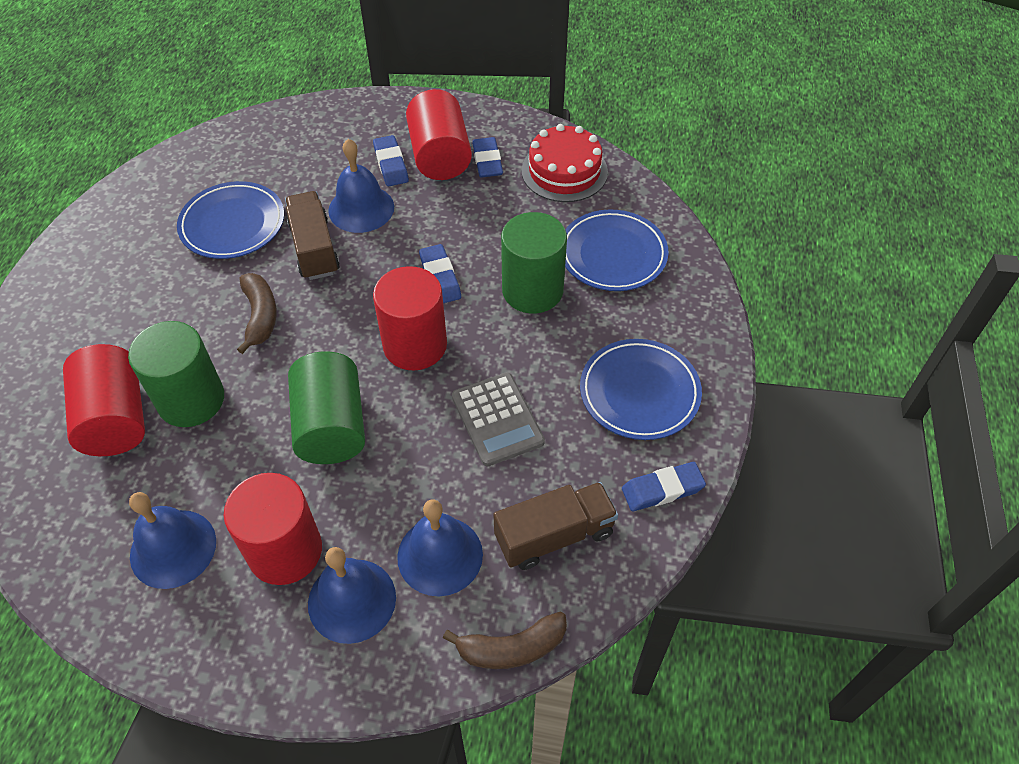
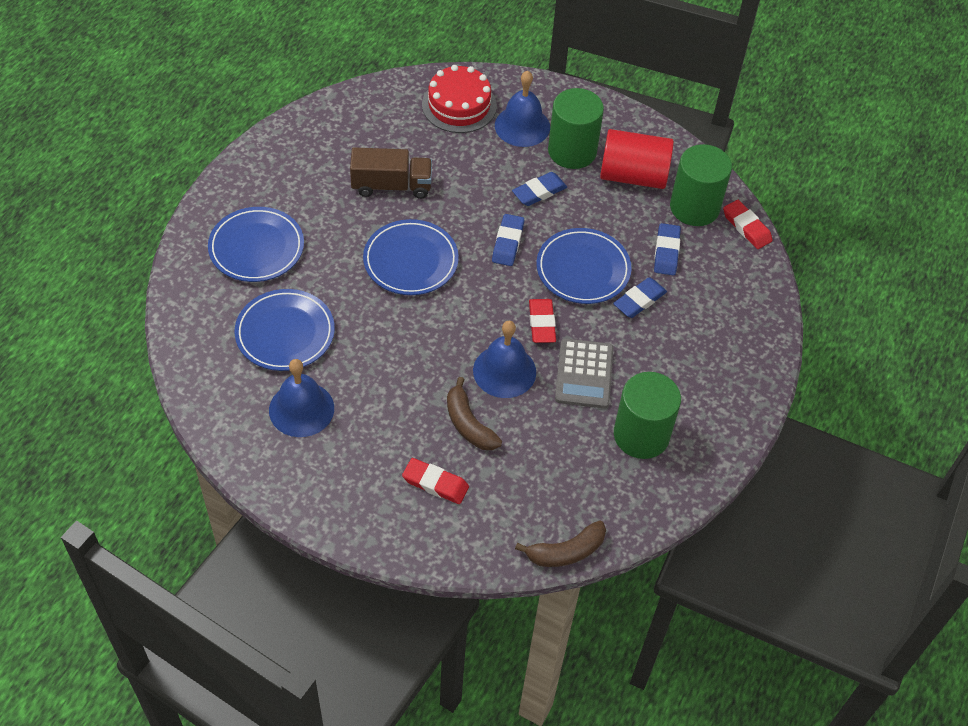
blue bell: 4 -> 3
blue plate: 3 -> 4
brown truck: 2 -> 1
red cylinder: 4 -> 1
red eraser: 0 -> 3

